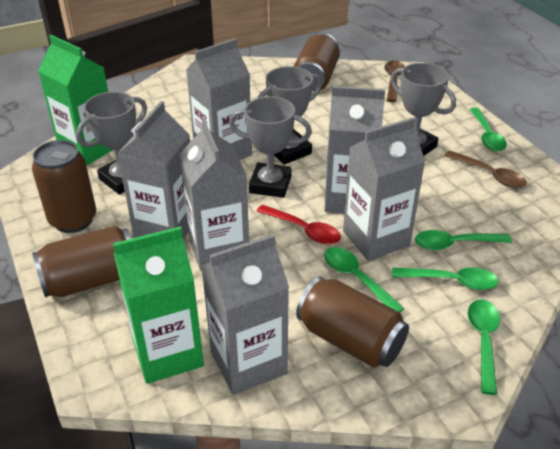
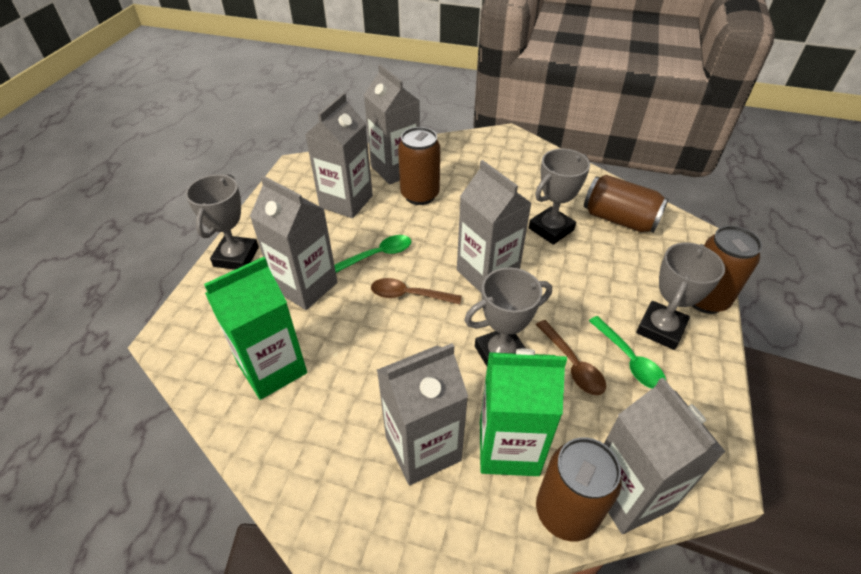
green spoon: 5 -> 2
red spoon: 1 -> 0

